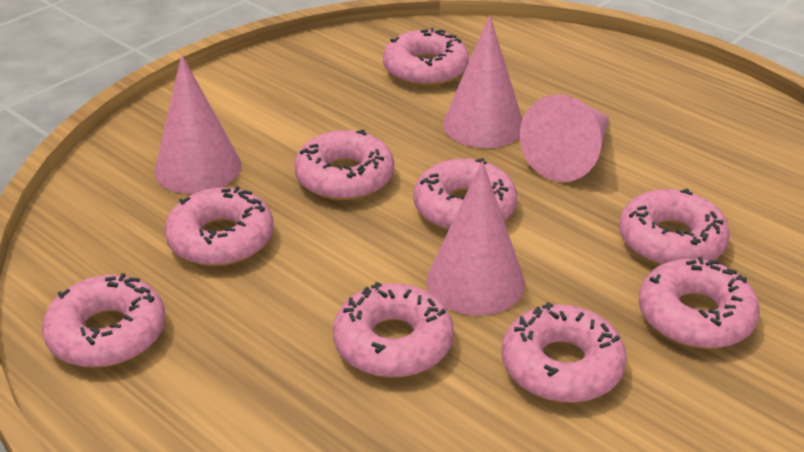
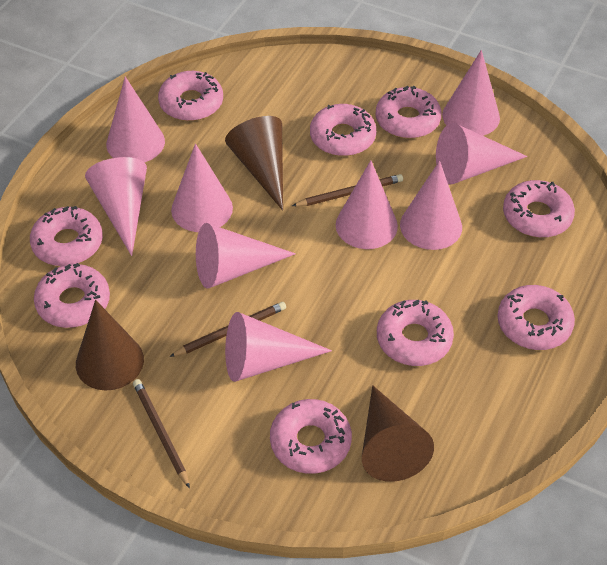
brown cone: 0 -> 3
brown pencil: 0 -> 3
pink cone: 4 -> 9

